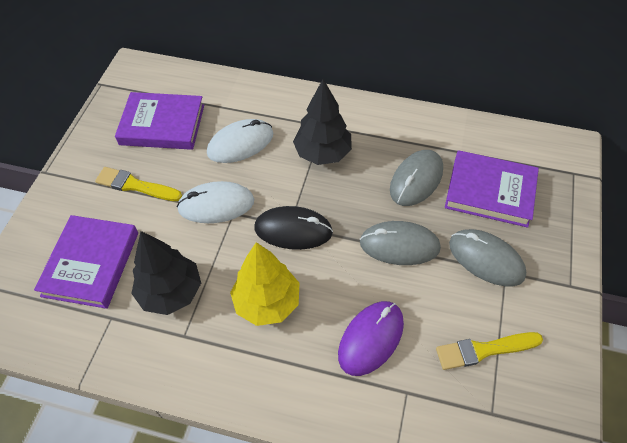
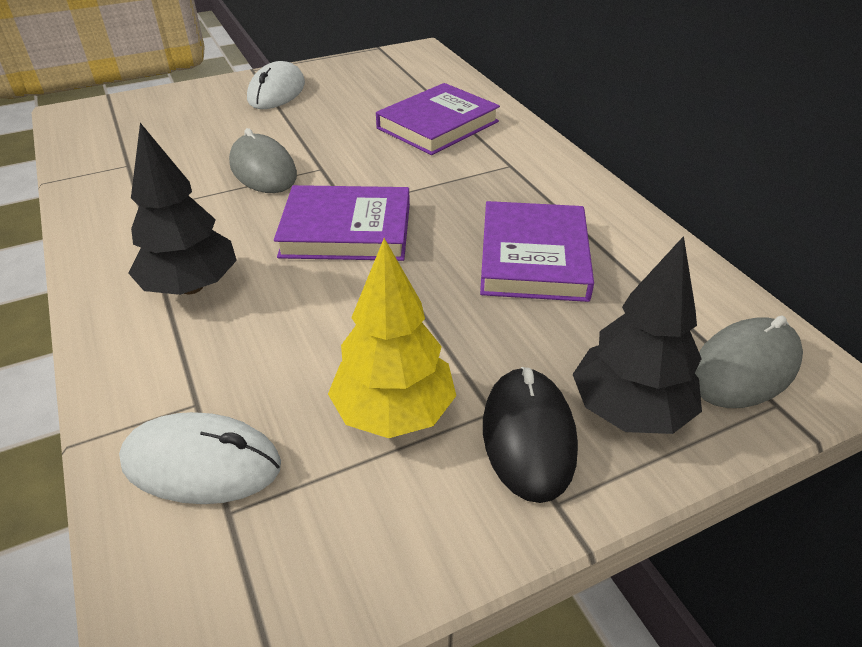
grey mouse: 3 -> 2
purple mouse: 1 -> 0
yellow brush: 2 -> 0

